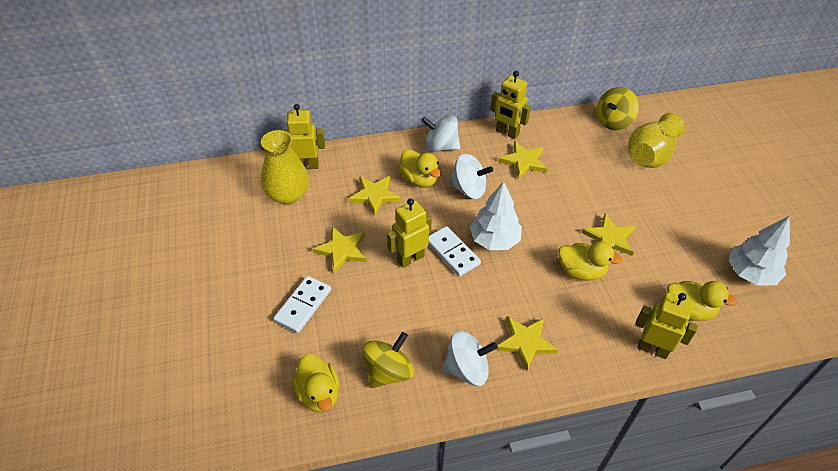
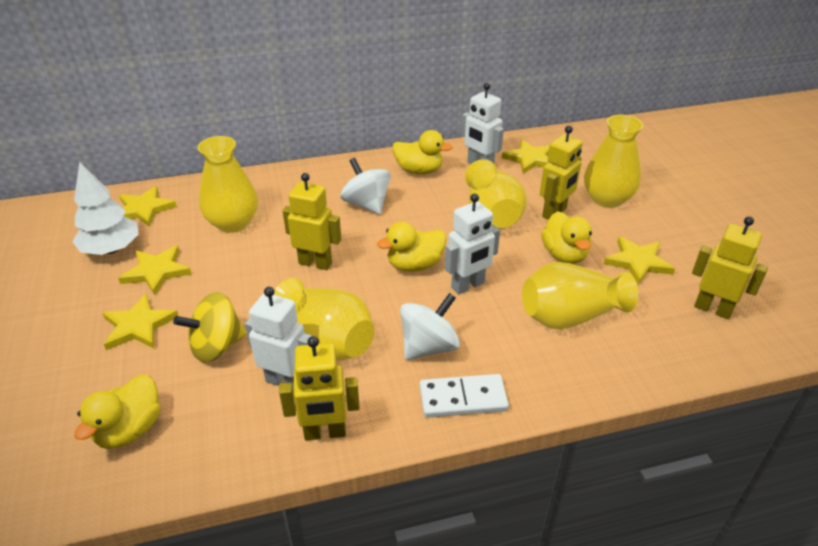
white domino: 2 -> 1
white robot: 0 -> 3
white spinning top: 3 -> 2
white tree: 2 -> 1
yellow spinning top: 2 -> 1
yellow vase: 2 -> 5

